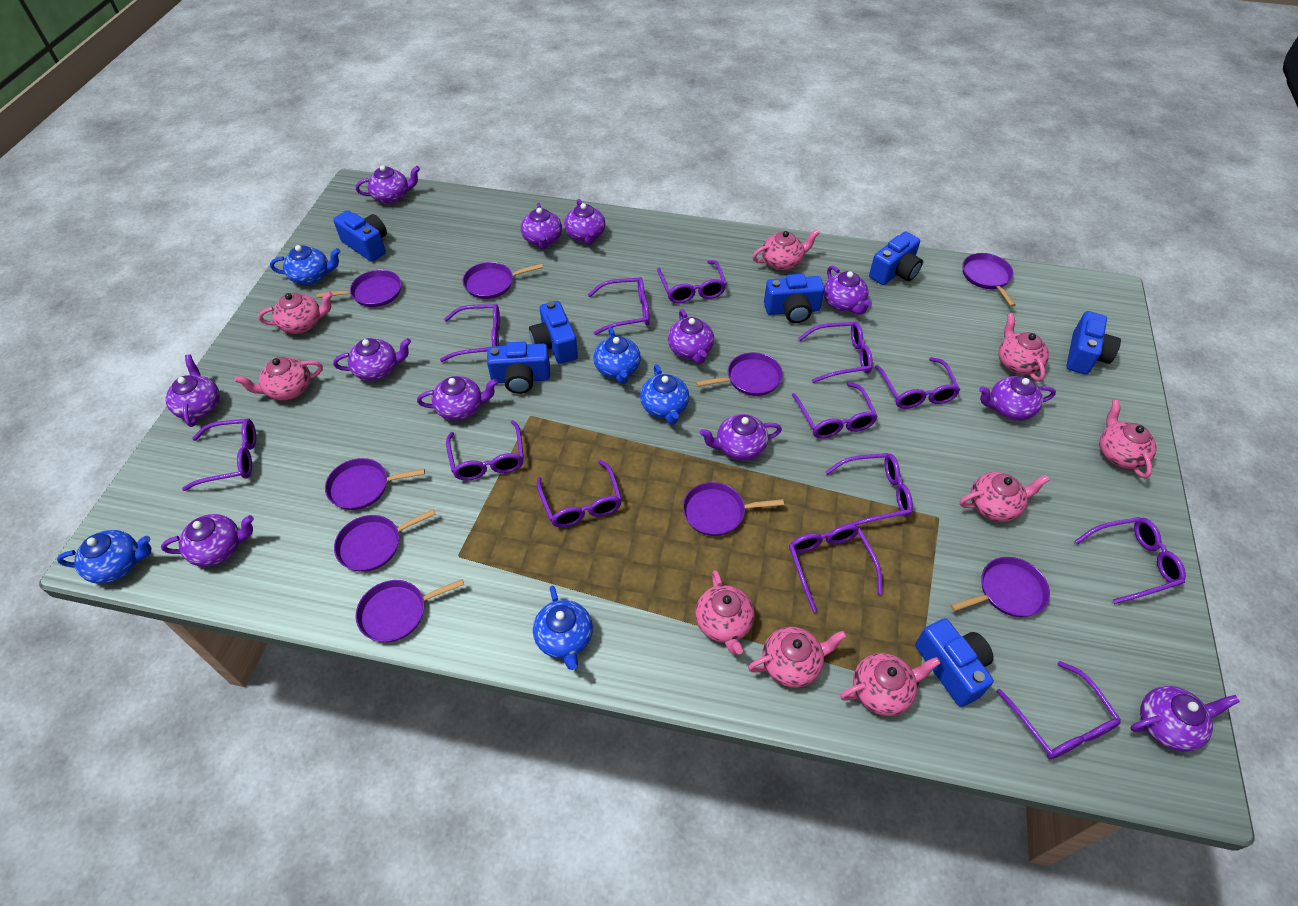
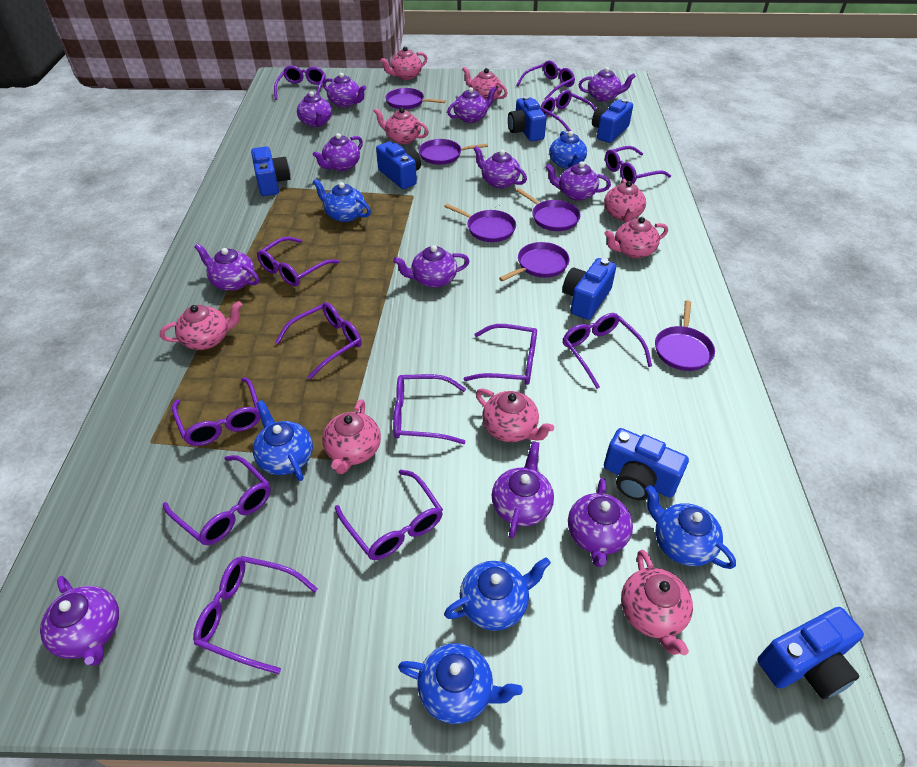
blue teapot: 5 -> 6
purple pan: 9 -> 6

